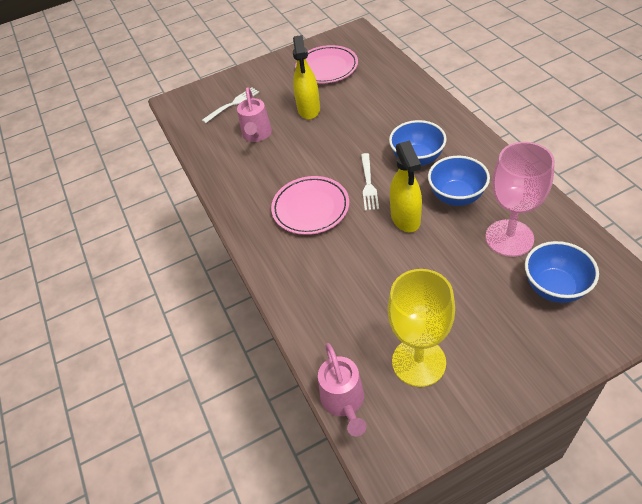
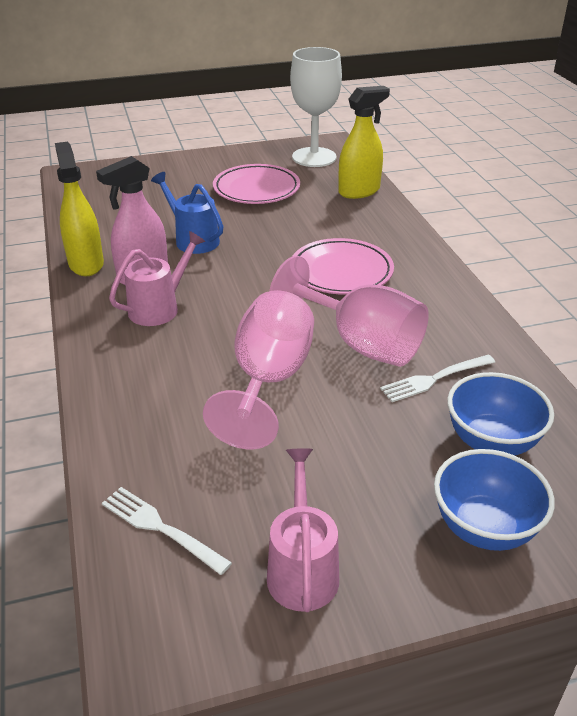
blue bowl: 3 -> 2
blue watering can: 0 -> 1
pink goblet: 1 -> 2
pink spray bottle: 0 -> 1
white goblet: 0 -> 1
yellow goblet: 1 -> 0

